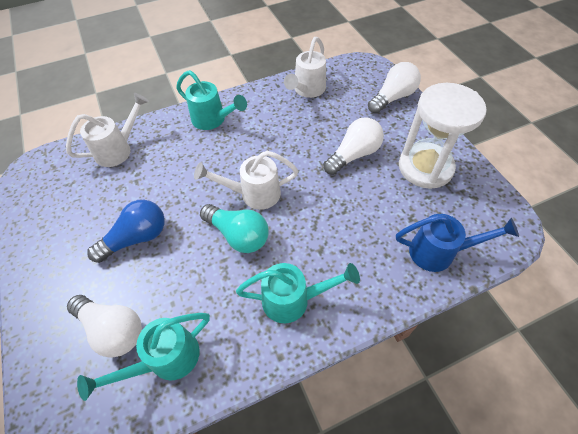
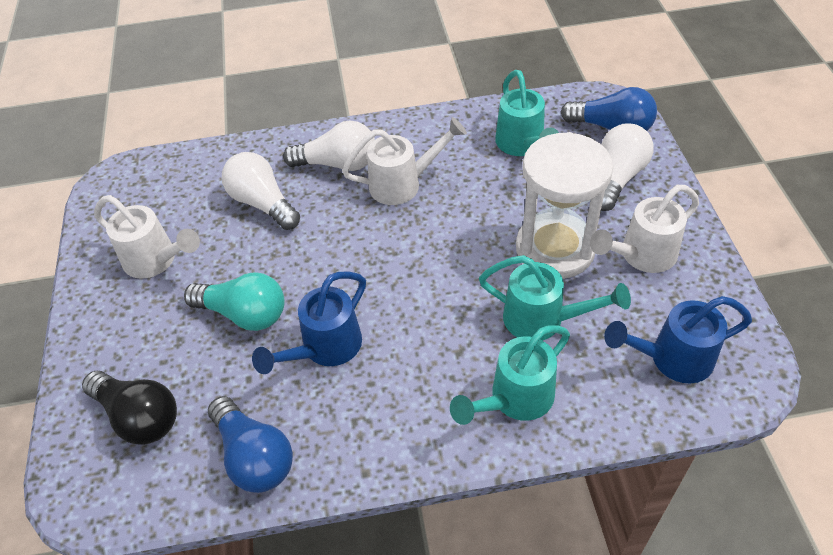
black light bulb: 0 -> 1
blue light bulb: 1 -> 2
blue watering can: 1 -> 2

